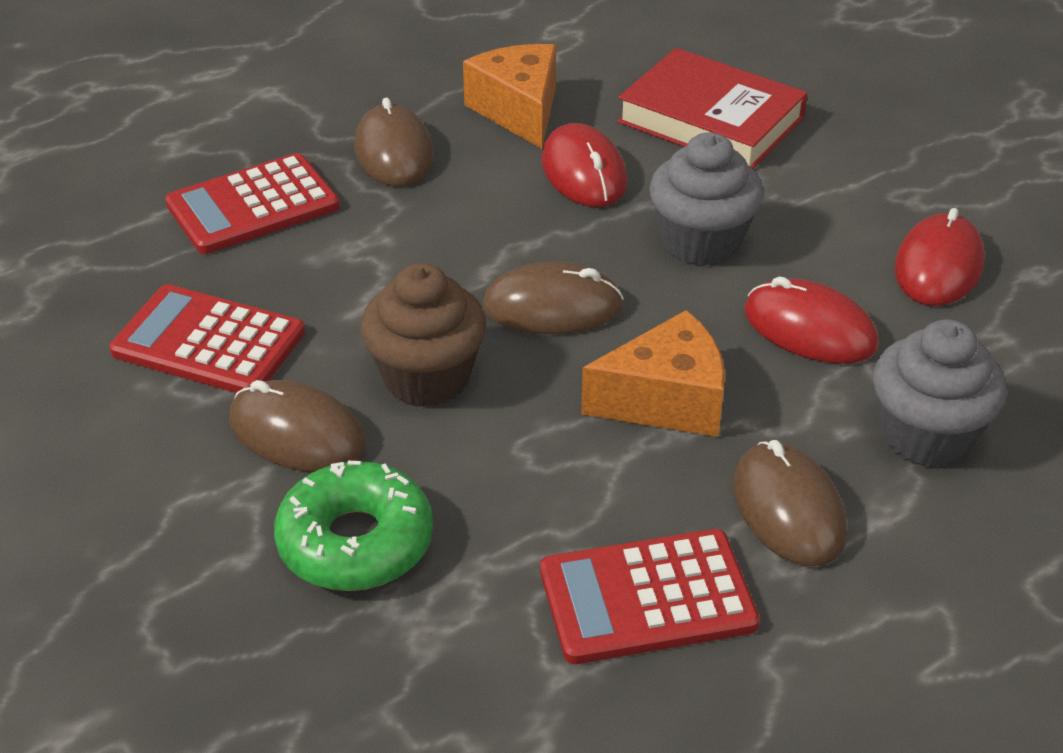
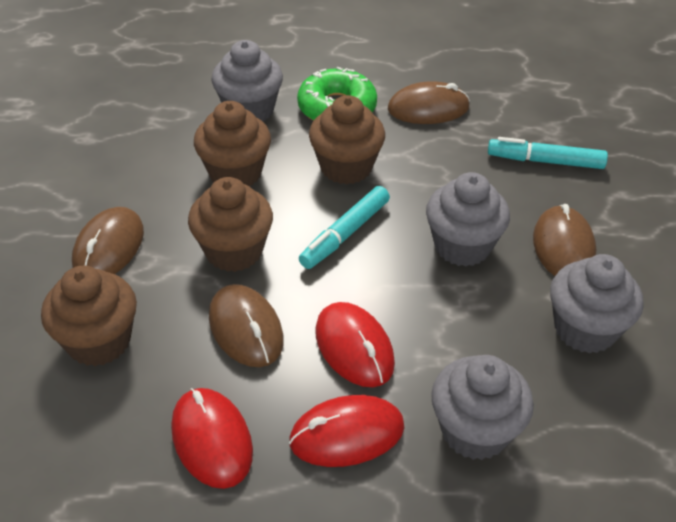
brown cupcake: 1 -> 4
grey cupcake: 2 -> 4
orange cheese: 2 -> 0
red book: 1 -> 0
red calculator: 3 -> 0
turquoise marker: 0 -> 2

